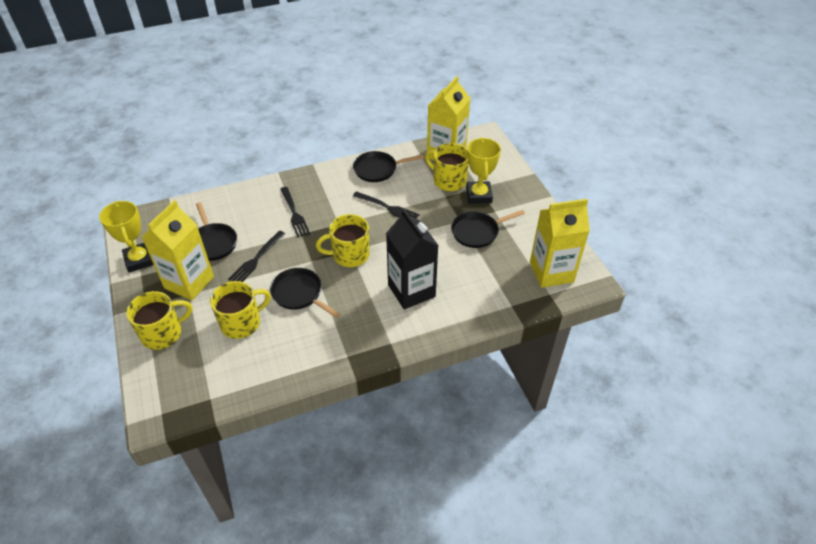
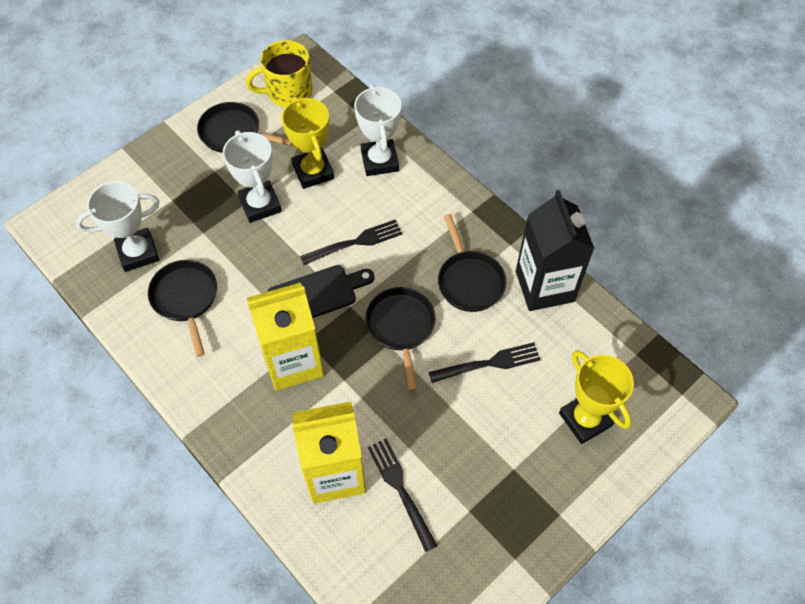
black cutting board: 0 -> 1
white trophy: 0 -> 3
yellow carton: 3 -> 2
yellow mug: 4 -> 1

